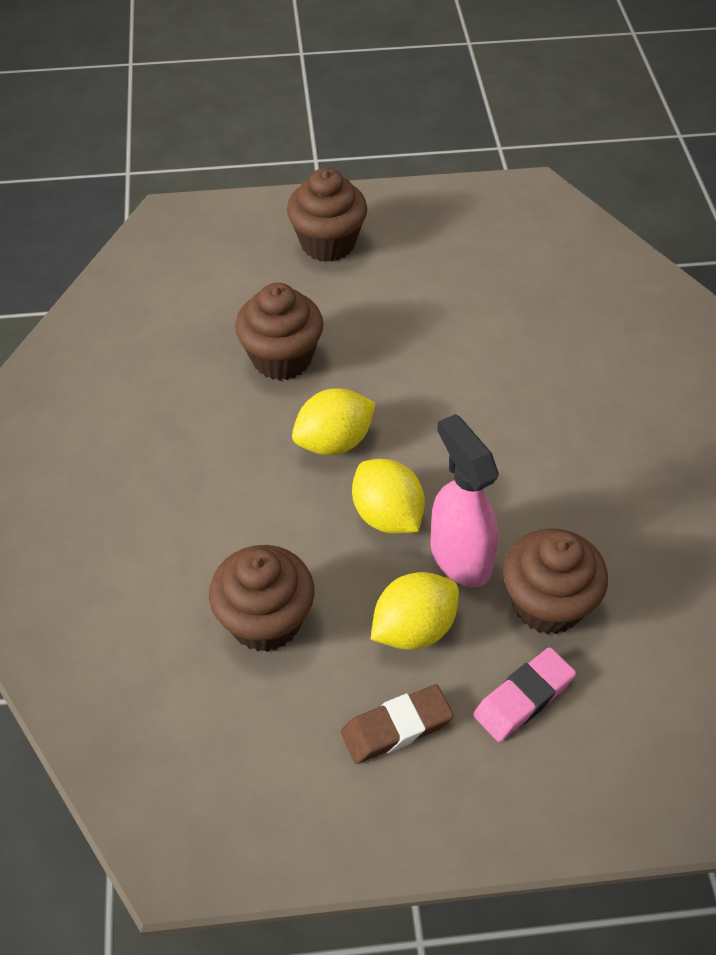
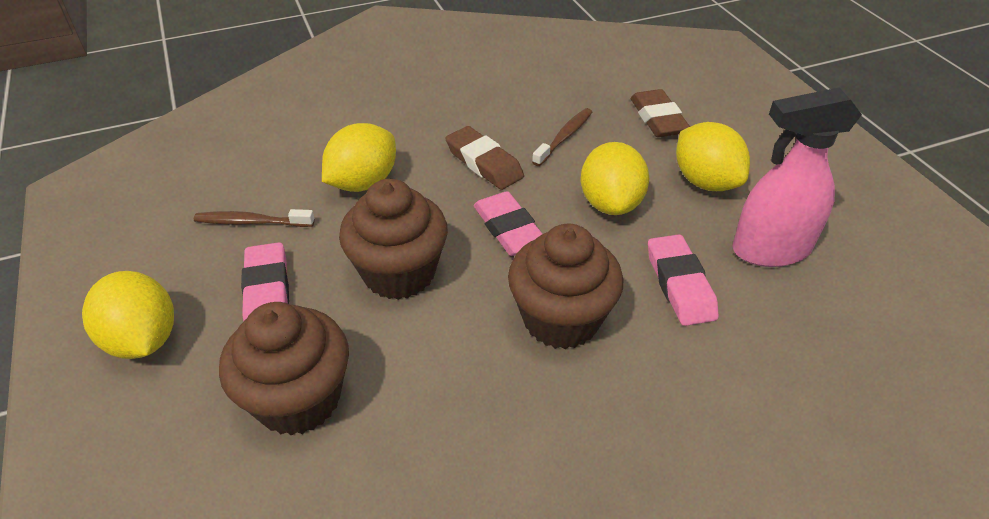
brown cupcake: 4 -> 3
brown eraser: 1 -> 2
brown toothbrush: 0 -> 2
pink eraser: 1 -> 3
yellow lemon: 3 -> 4

